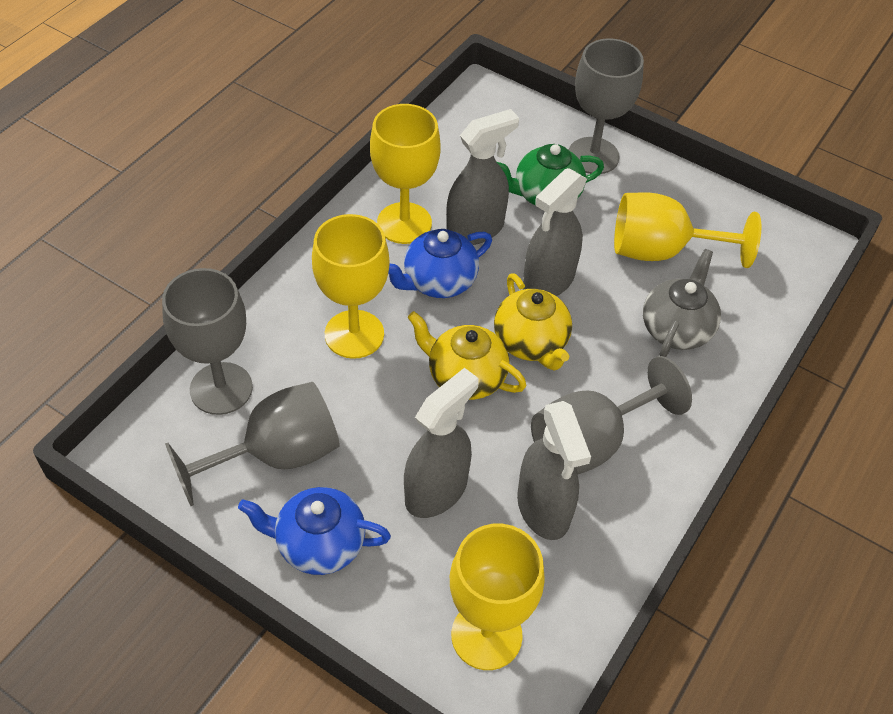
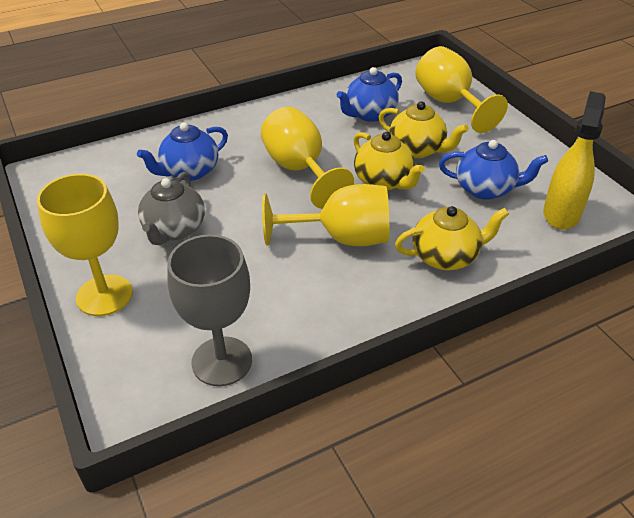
blue teapot: 2 -> 3
green teapot: 1 -> 0
grey goblet: 4 -> 1
grey spray bottle: 4 -> 0
yellow spray bottle: 0 -> 1
yellow teapot: 2 -> 3

